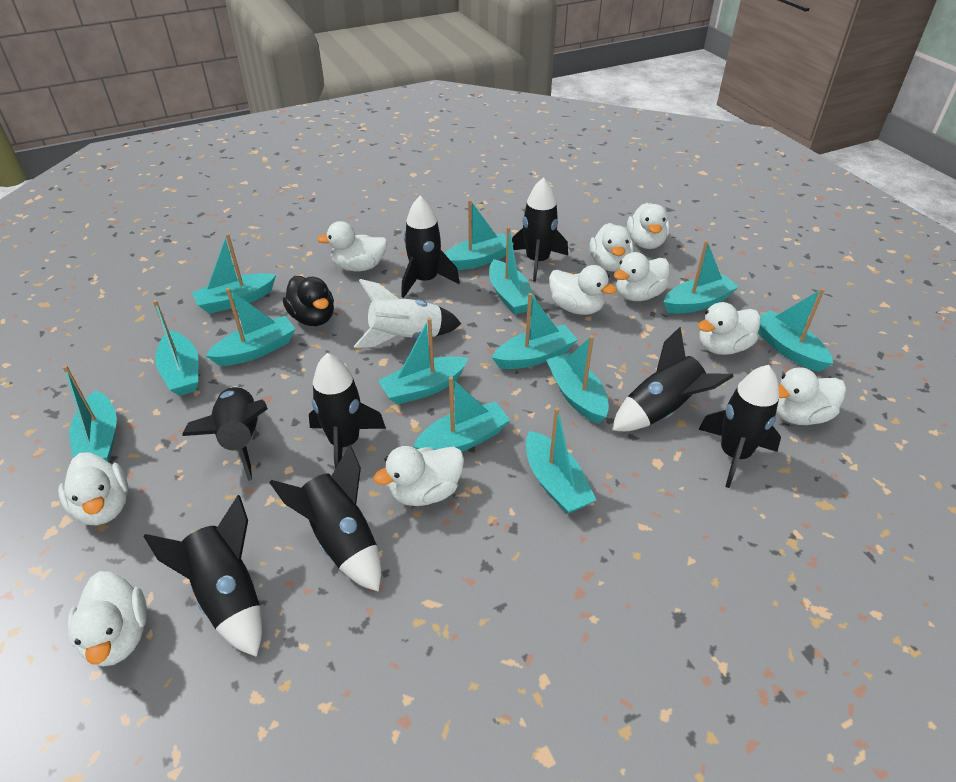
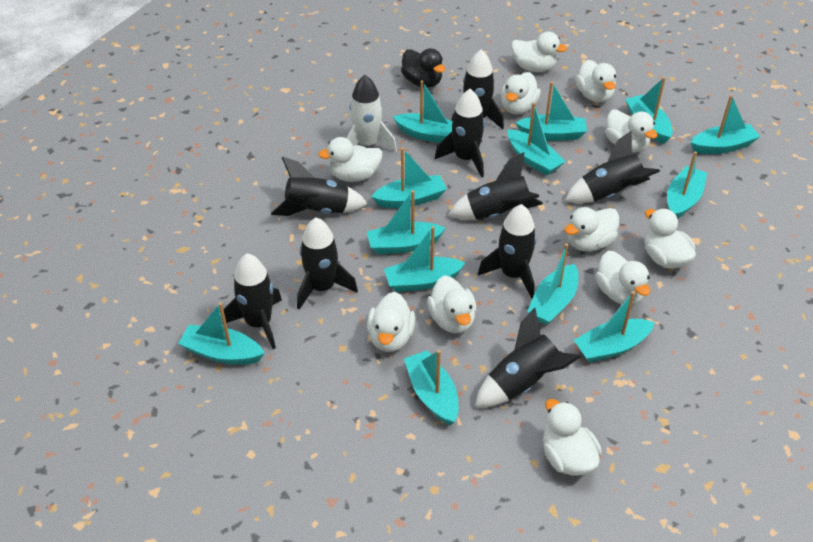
black rocket: 8 -> 9
white duck: 10 -> 11

